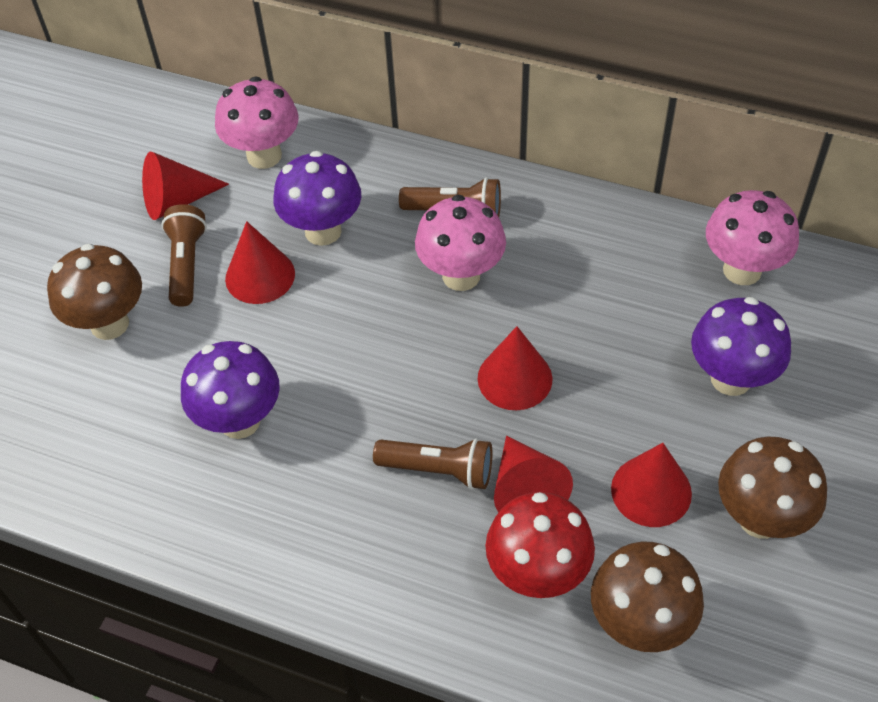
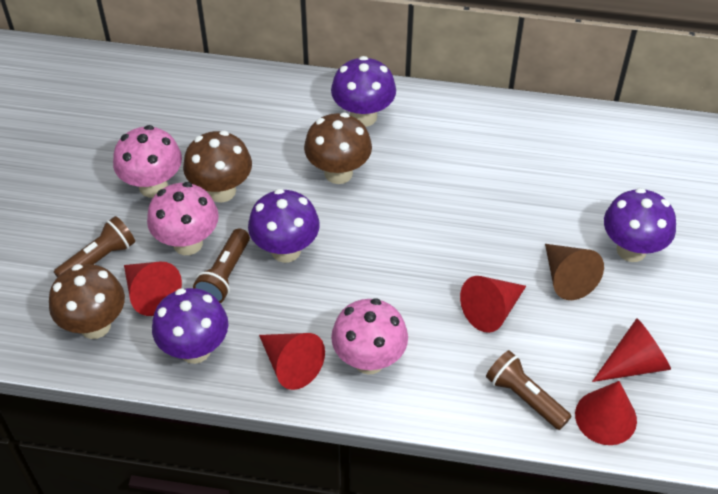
brown cone: 0 -> 1
purple mushroom: 3 -> 4
red mushroom: 1 -> 0

